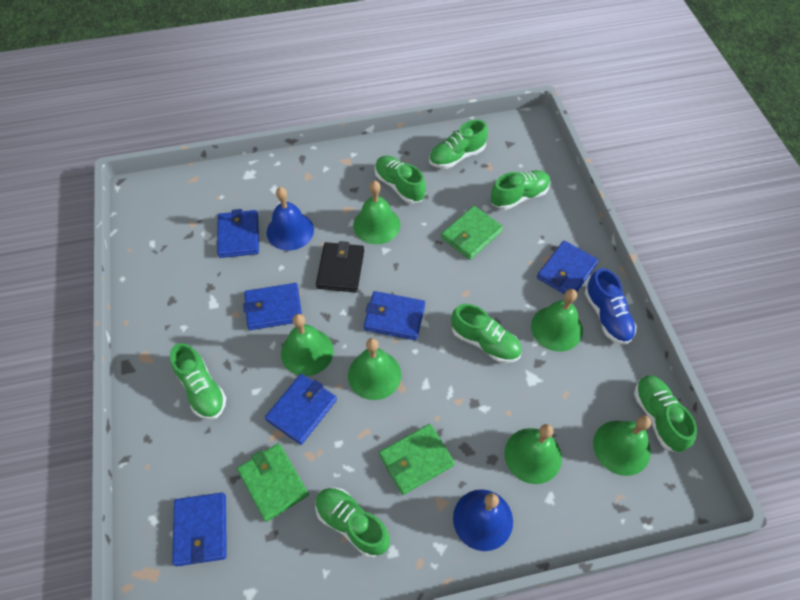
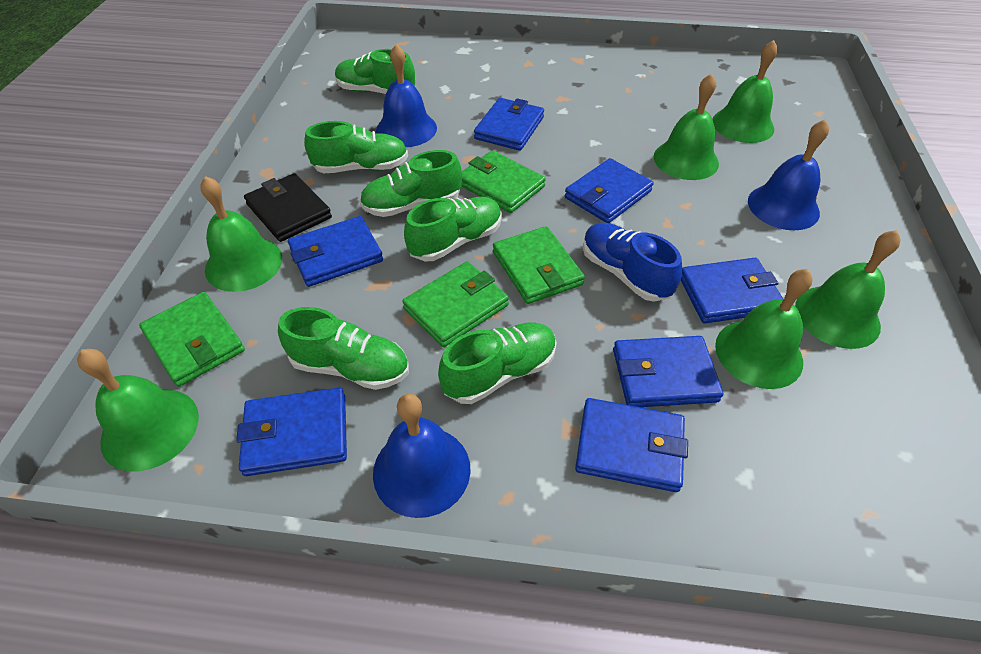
blue bell: 2 -> 3
blue wallet: 6 -> 7
green shoe: 7 -> 6
green wallet: 3 -> 4

